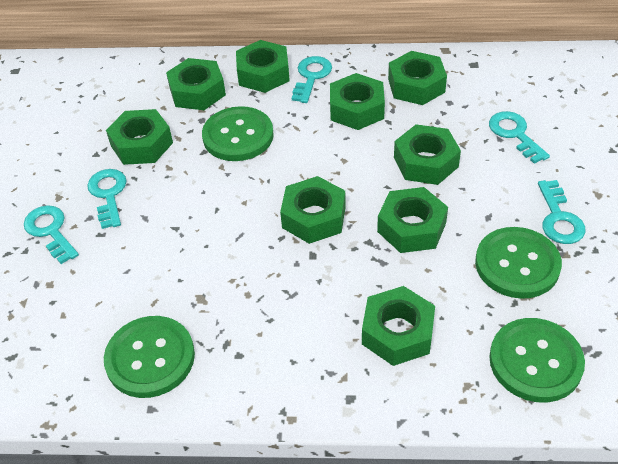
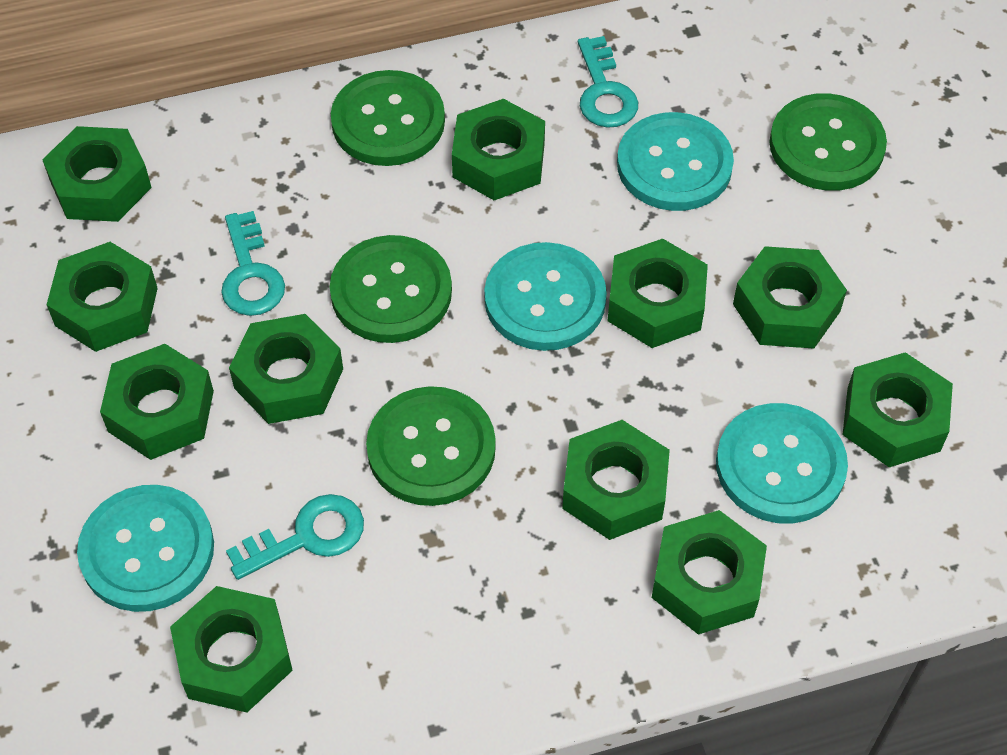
green nut: 9 -> 11
turquoise button: 0 -> 4
turquoise key: 5 -> 3

